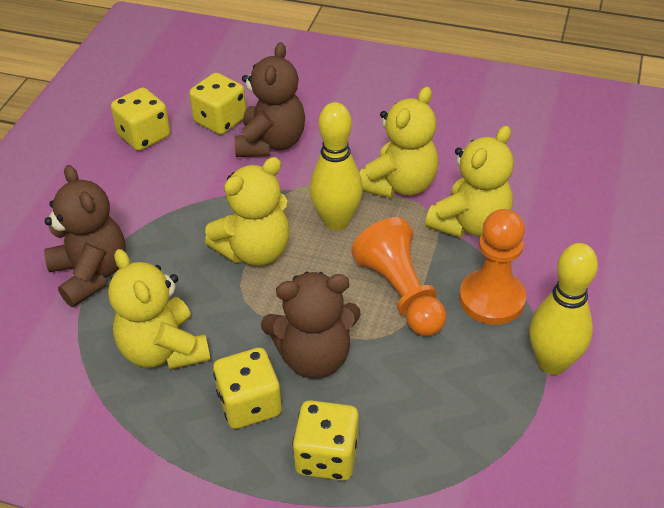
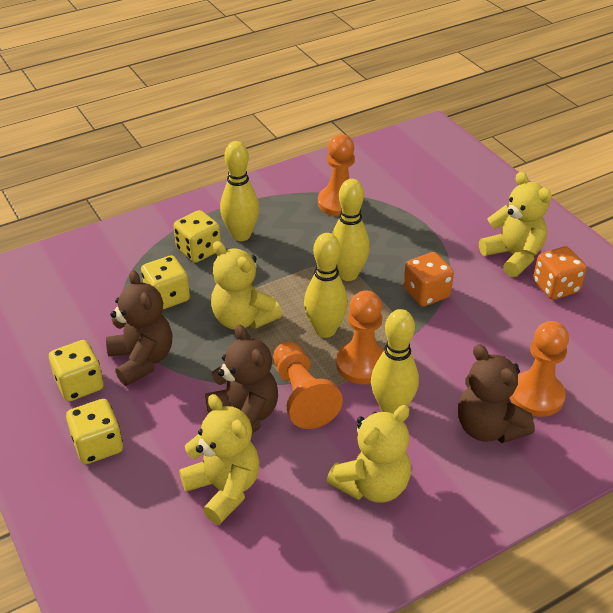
orange dice: 0 -> 2
orange pawn: 2 -> 4
yellow bowling pin: 2 -> 4

